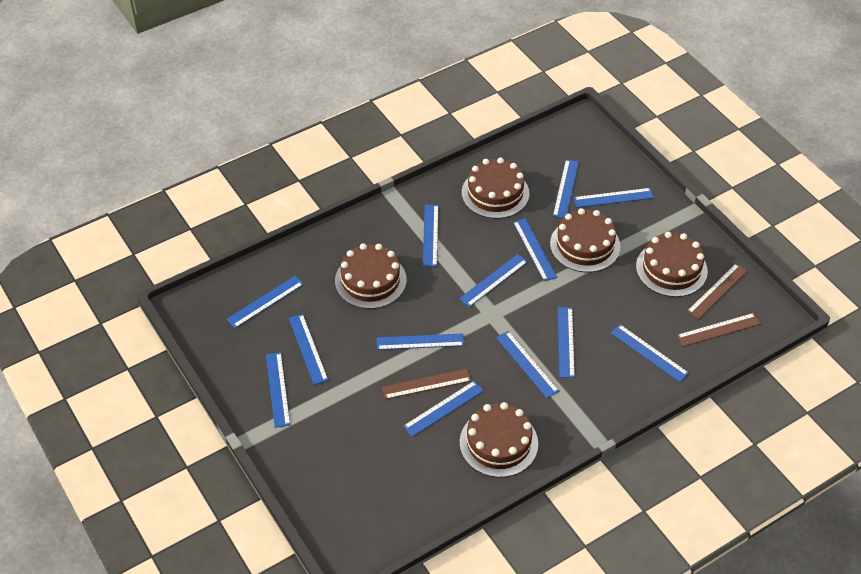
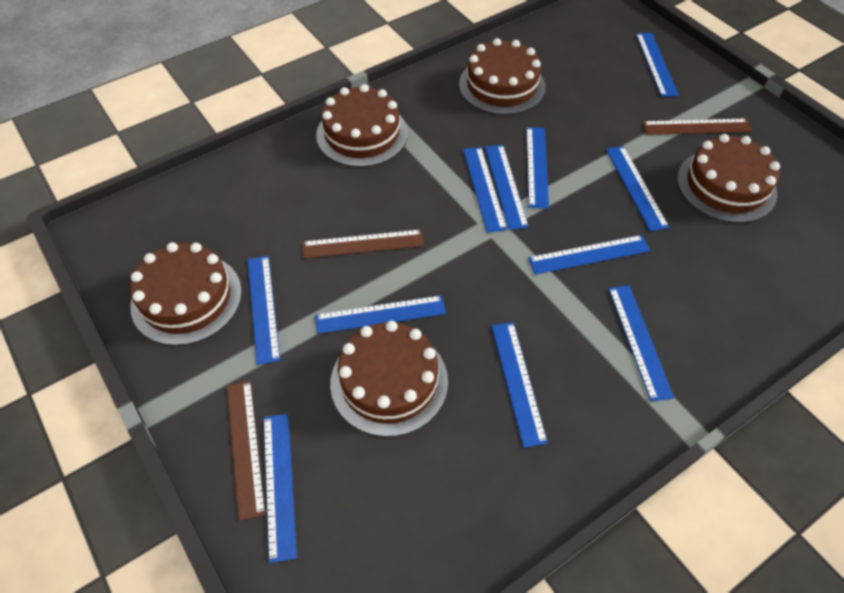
blue ruler: 13 -> 11

